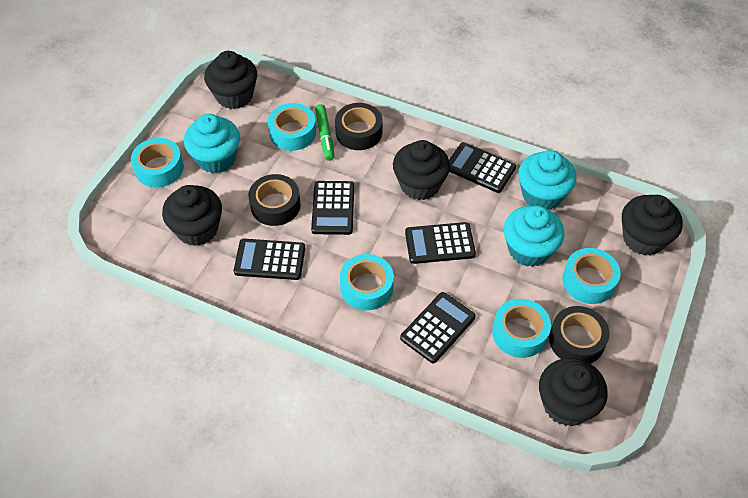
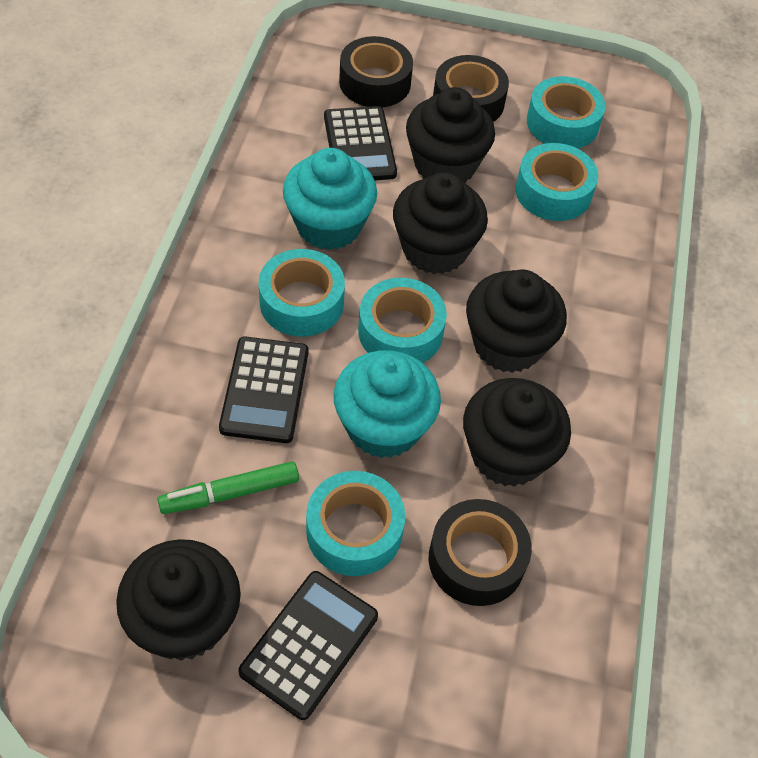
black calculator: 5 -> 3
turquoise cupcake: 3 -> 2

